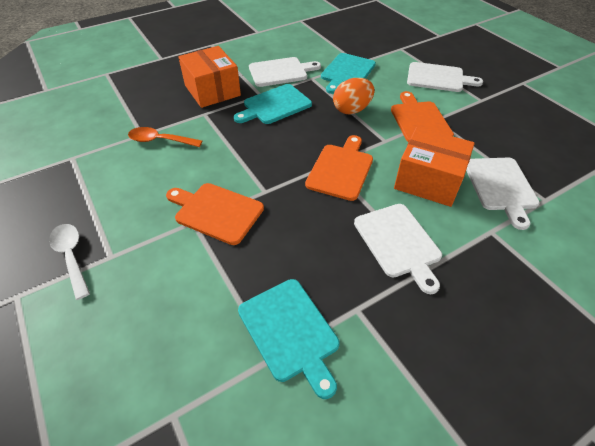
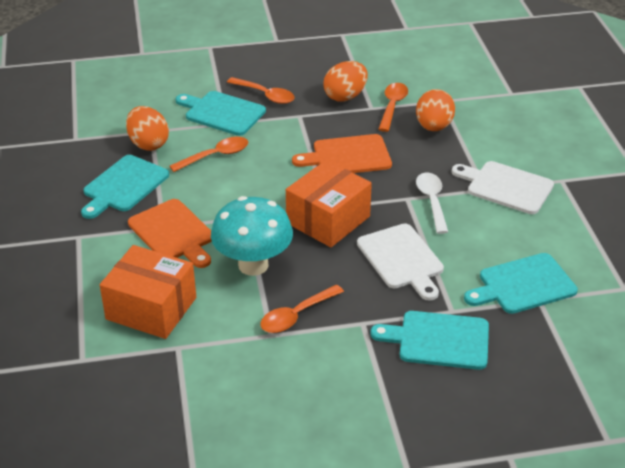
orange cutting board: 3 -> 2
orange egg: 1 -> 3
orange spoon: 1 -> 4
turquoise cutting board: 3 -> 4
turquoise mushroom: 0 -> 1
white cutting board: 4 -> 2

